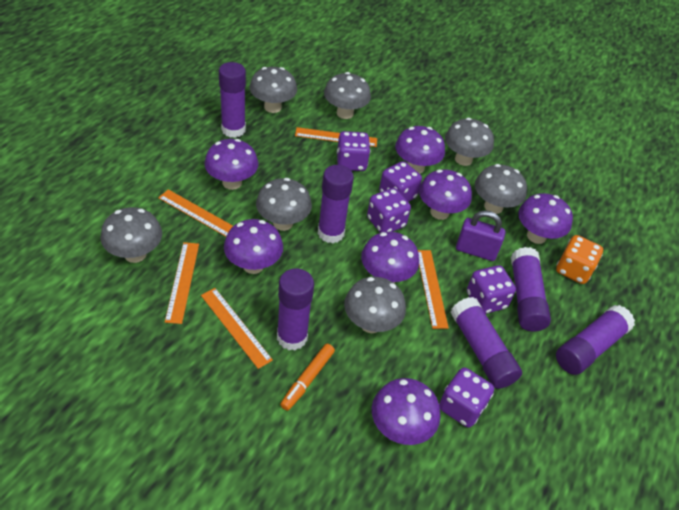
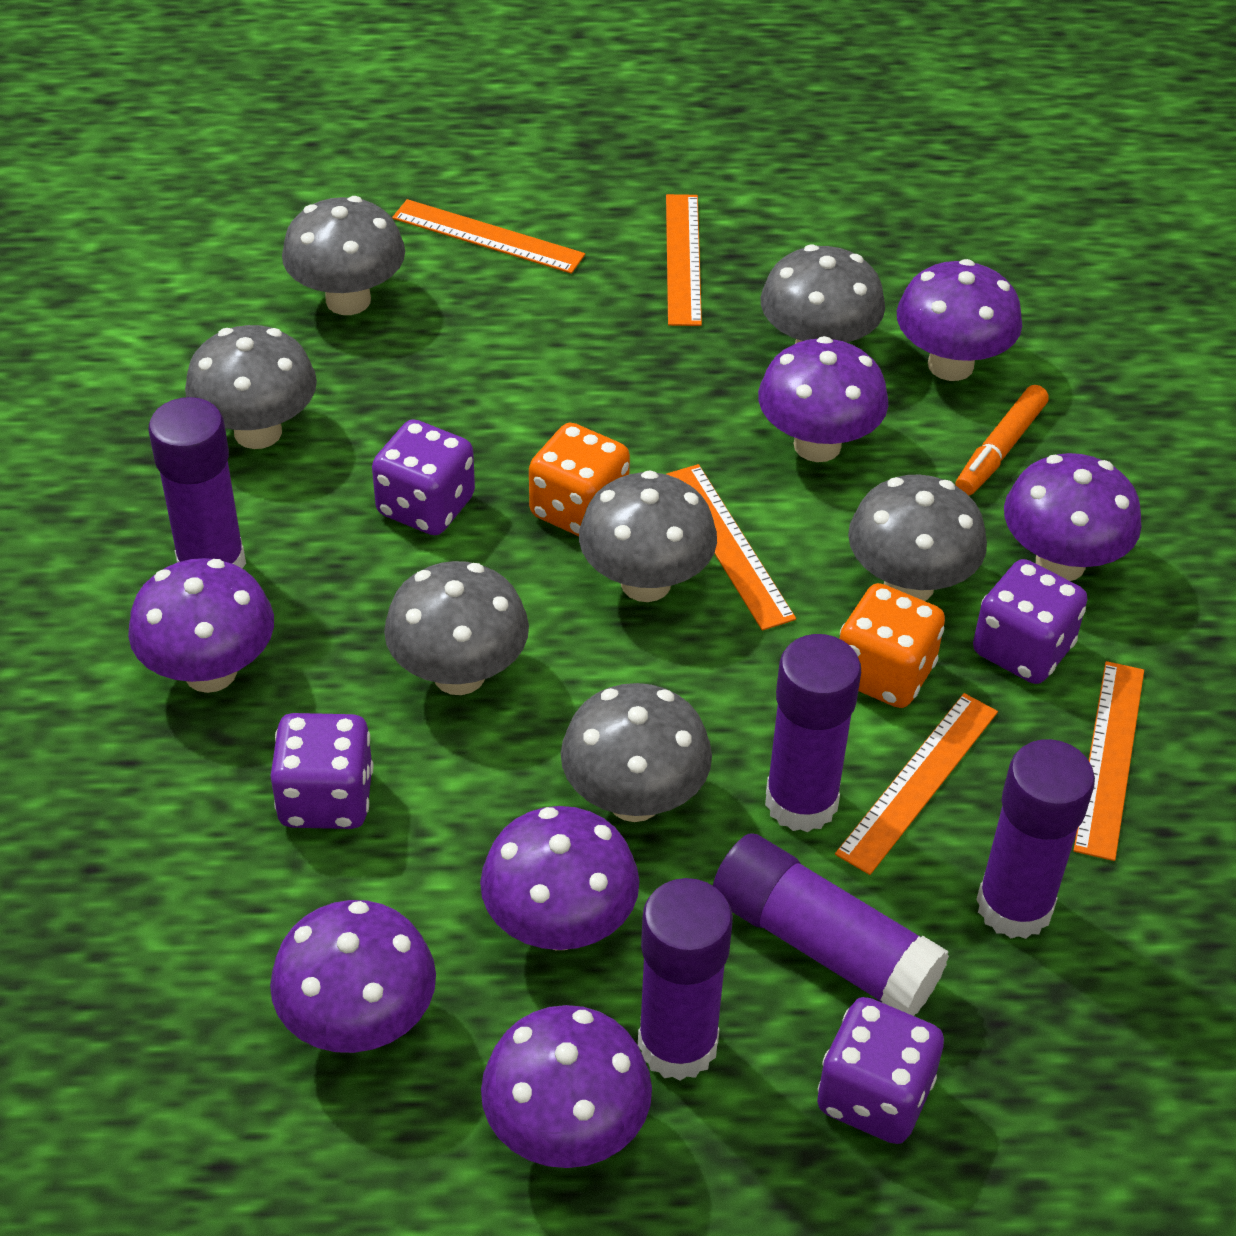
orange dice: 1 -> 2
purple dice: 5 -> 4
purple glue stick: 6 -> 5
purple padlock: 1 -> 0

